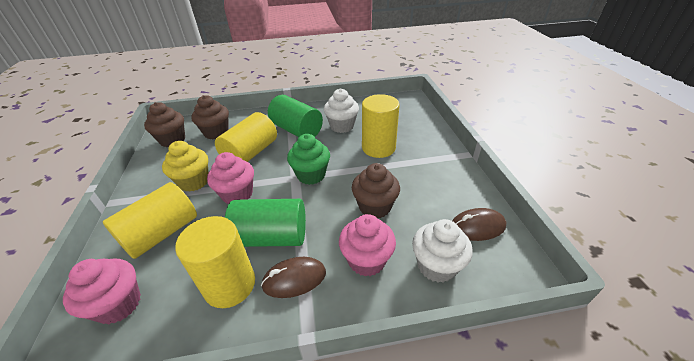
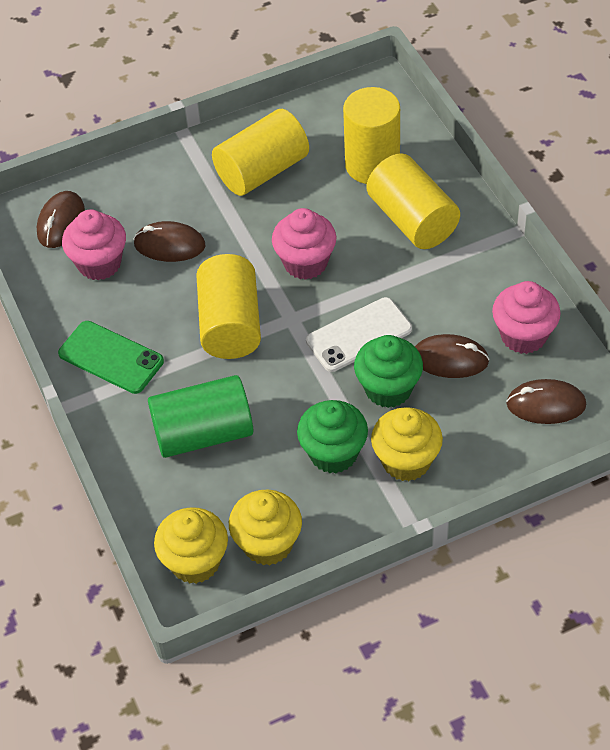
brown cupcake: 3 -> 0
brown mouse: 2 -> 4
green cupcake: 1 -> 2
green cylinder: 2 -> 1
green phone: 0 -> 1
white cupcake: 2 -> 0
white phone: 0 -> 1
yellow cupcake: 1 -> 3

